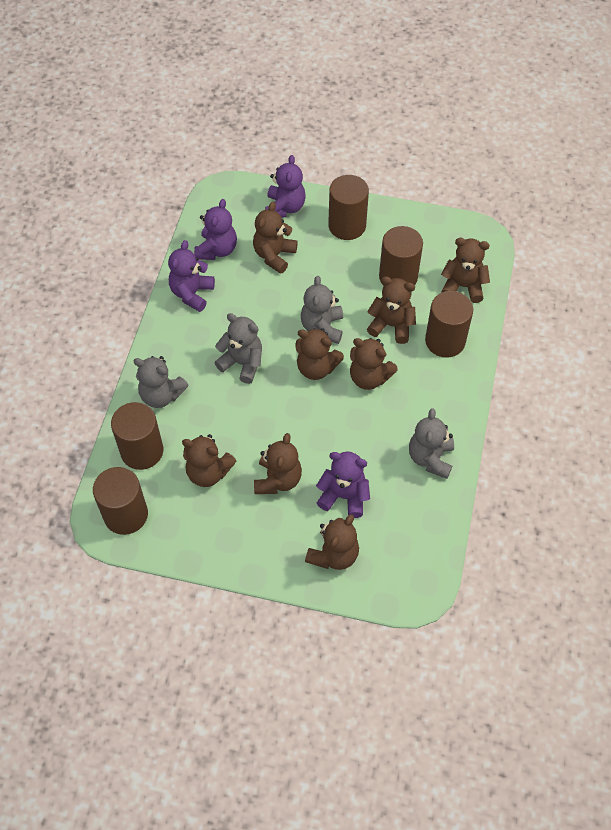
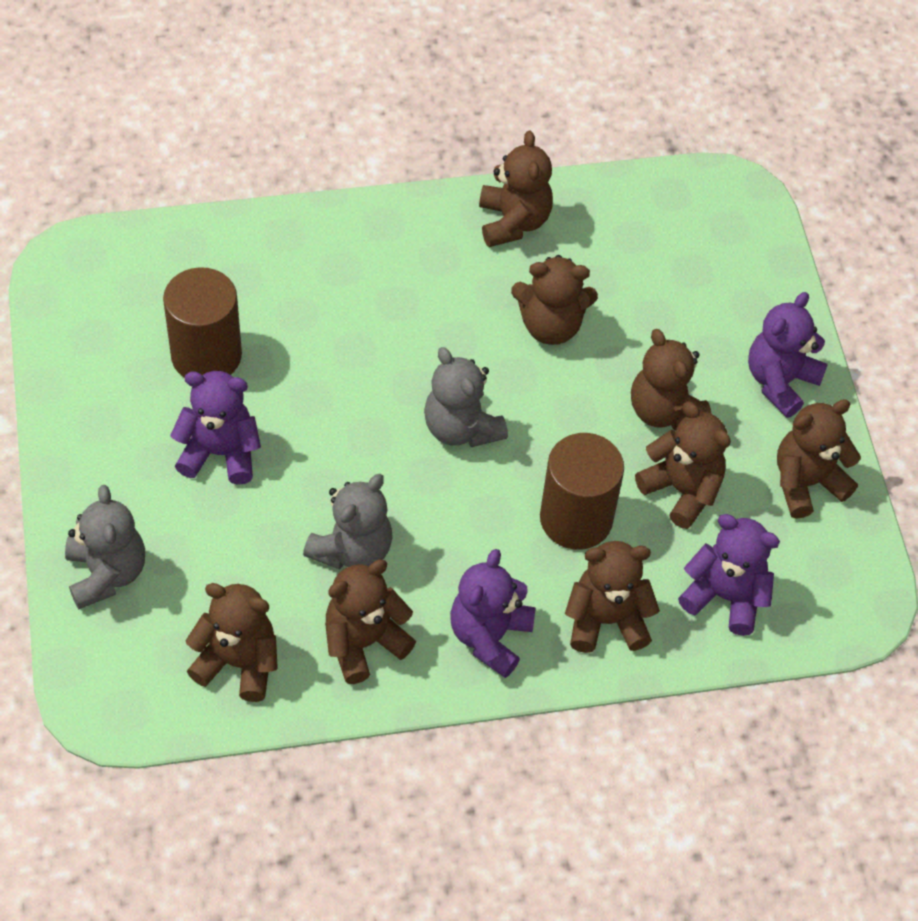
brown cylinder: 5 -> 2
grey teddy bear: 4 -> 3

